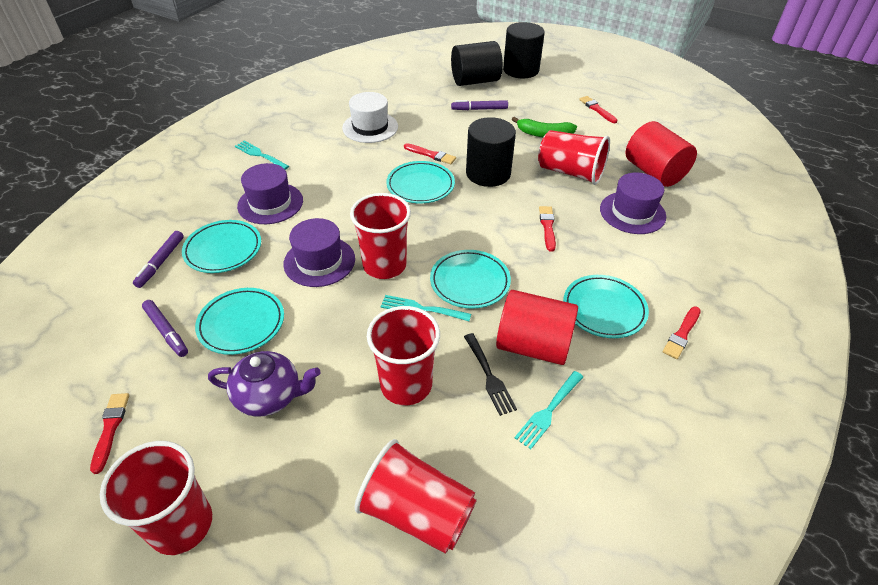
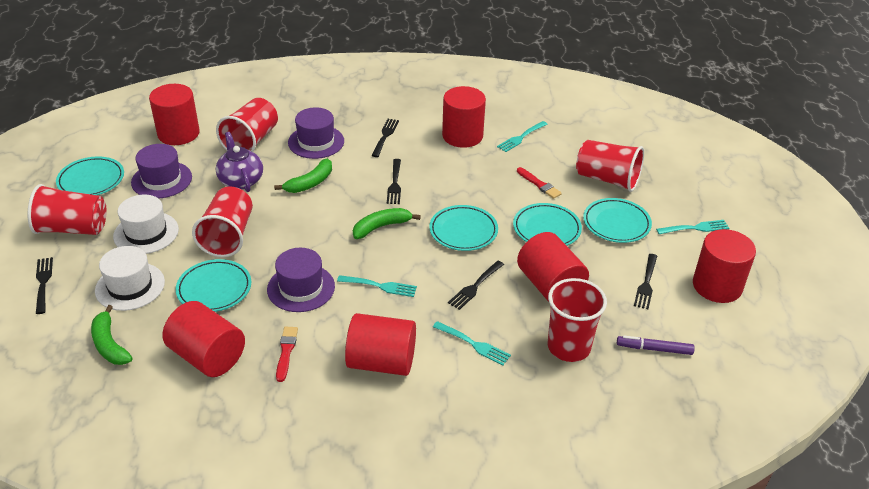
black cylinder: 3 -> 0
black fork: 1 -> 5
green banana: 1 -> 3
purple marker: 3 -> 1
red brush: 5 -> 2
red cylinder: 2 -> 6
turquoise fork: 3 -> 4
white hat: 1 -> 2

